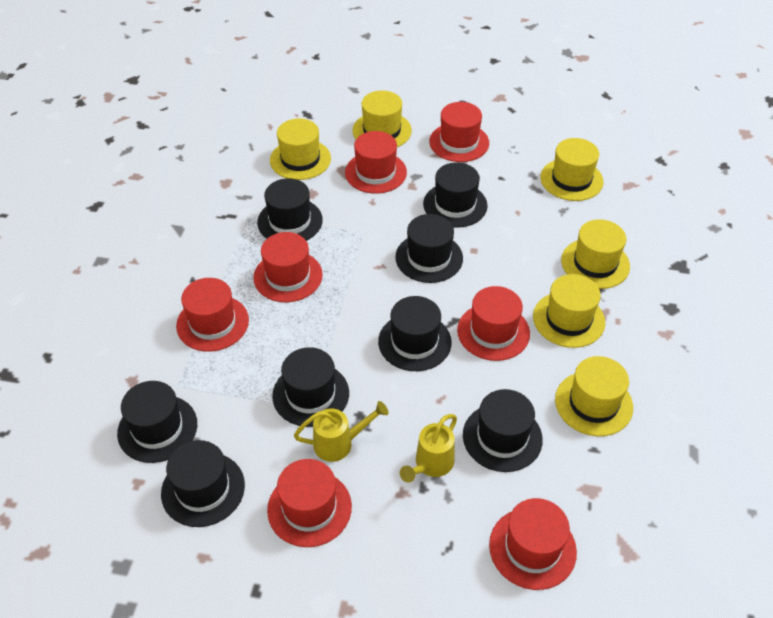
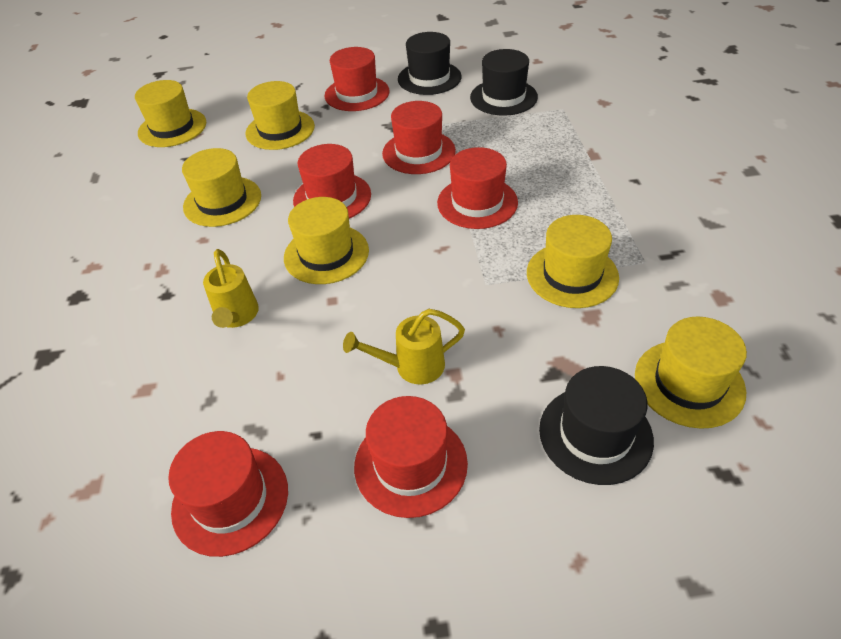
black hat: 8 -> 3
red hat: 7 -> 6

